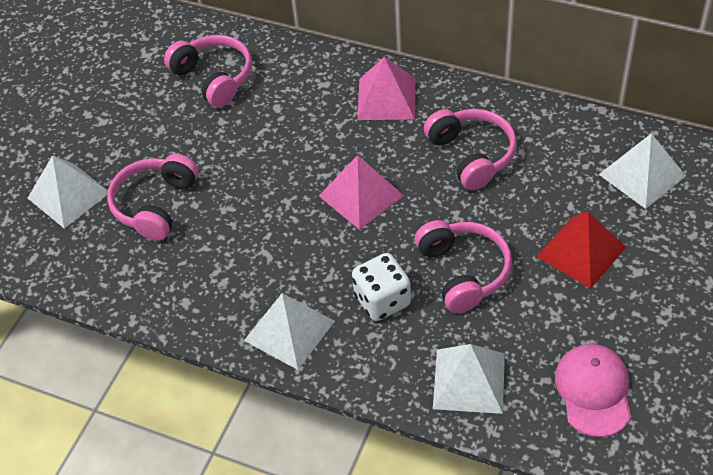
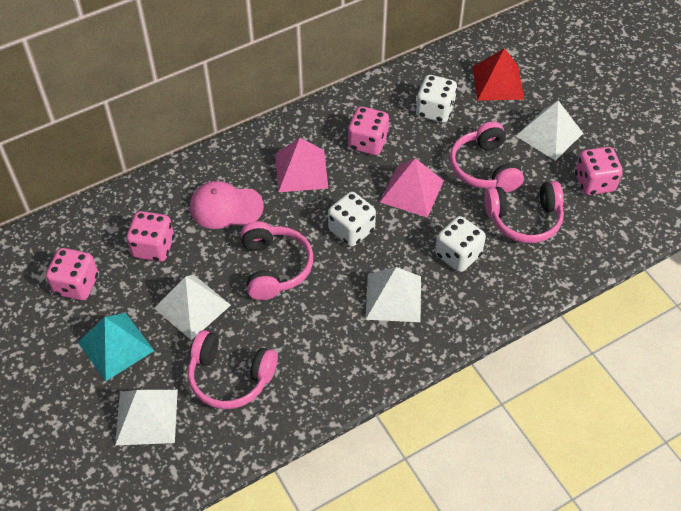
pink dice: 0 -> 4
turquoise pyramid: 0 -> 1
white dice: 1 -> 3

